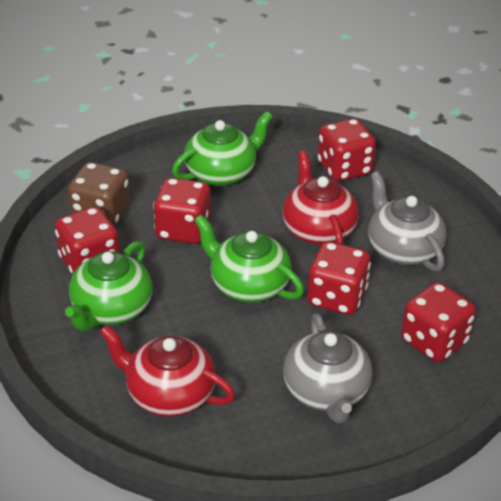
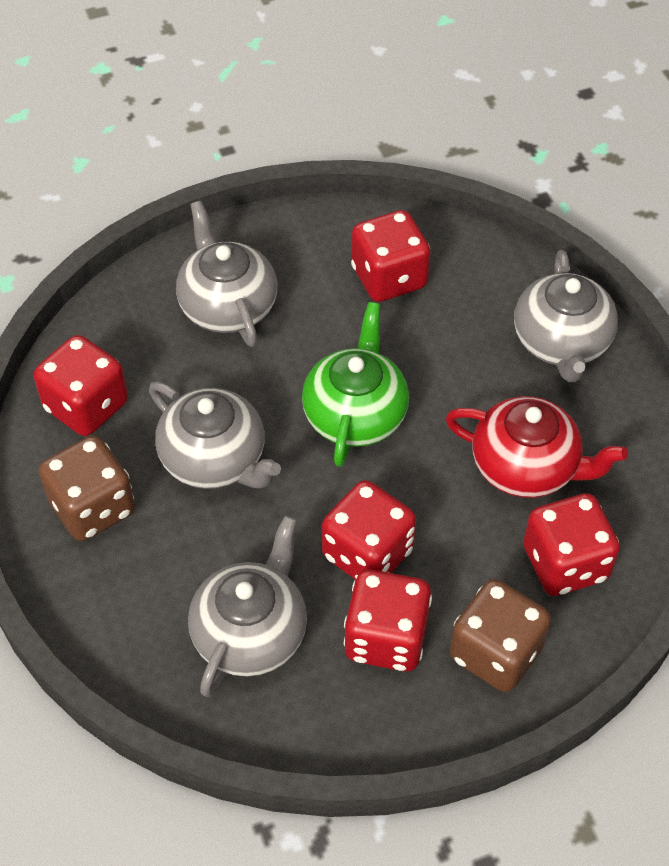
brown dice: 1 -> 2
green teapot: 3 -> 1
grey teapot: 2 -> 4
red teapot: 2 -> 1

